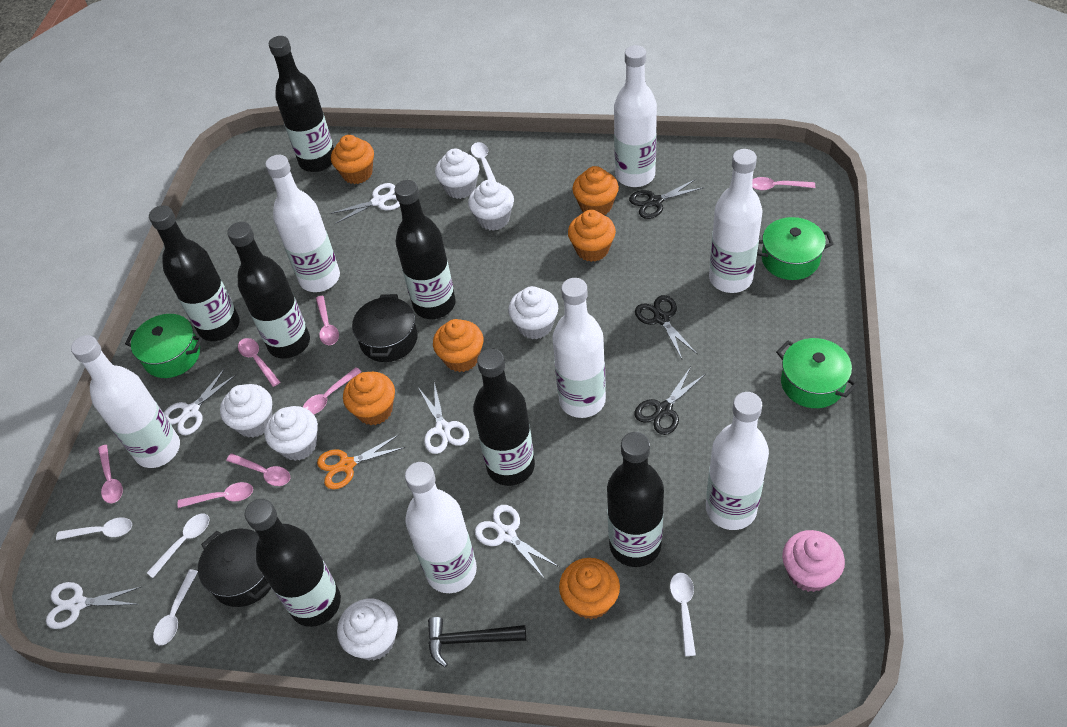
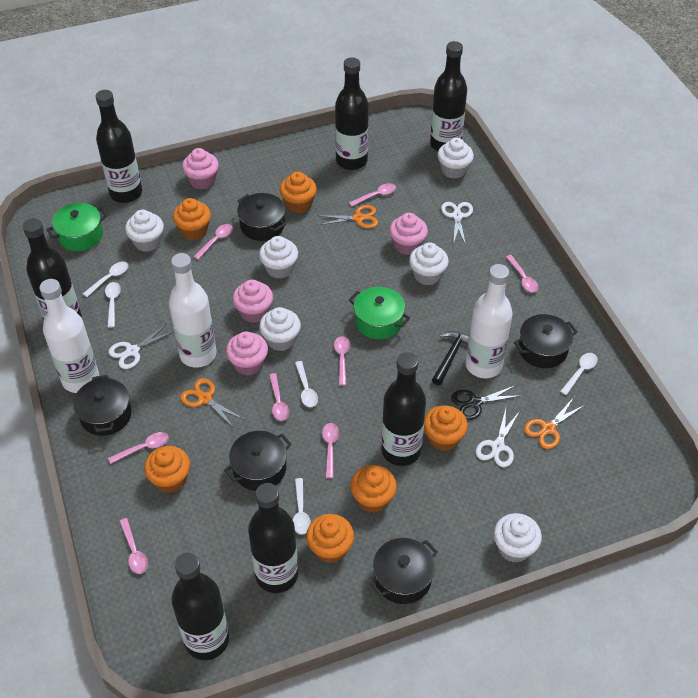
black pot: 2 -> 5
black scissors: 3 -> 1
green pot: 3 -> 2
orange scissors: 1 -> 3
pink cupcake: 1 -> 4
pink spoon: 7 -> 8
white bottle: 7 -> 3
white scissors: 5 -> 3

